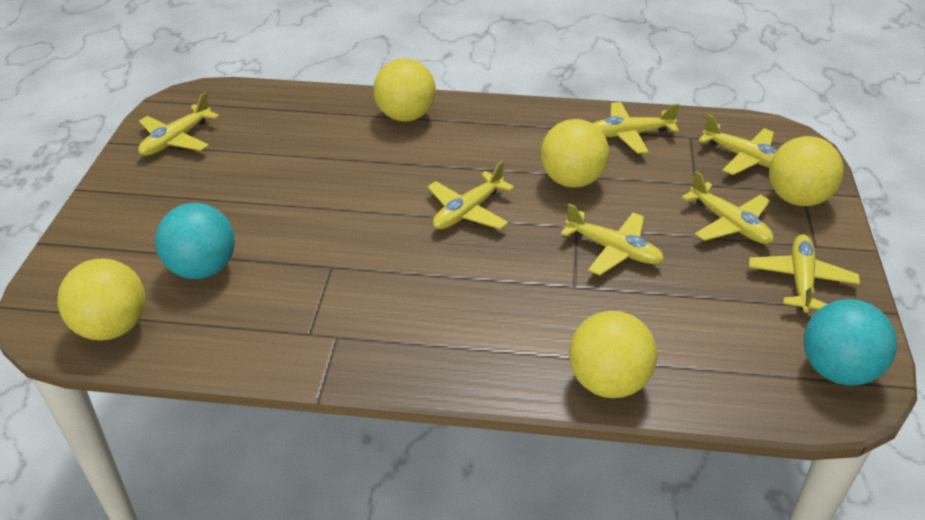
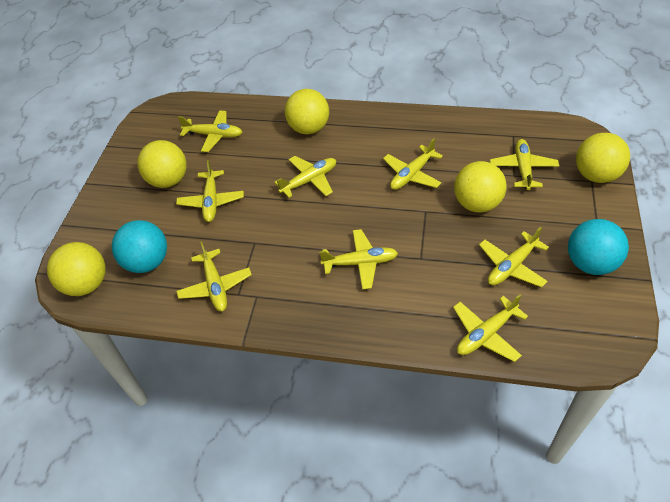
yellow plane: 7 -> 9

